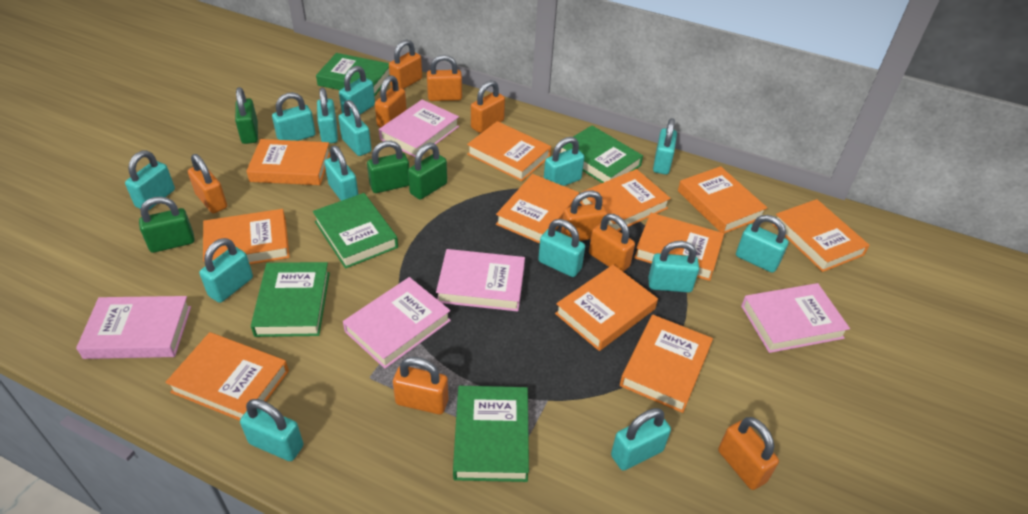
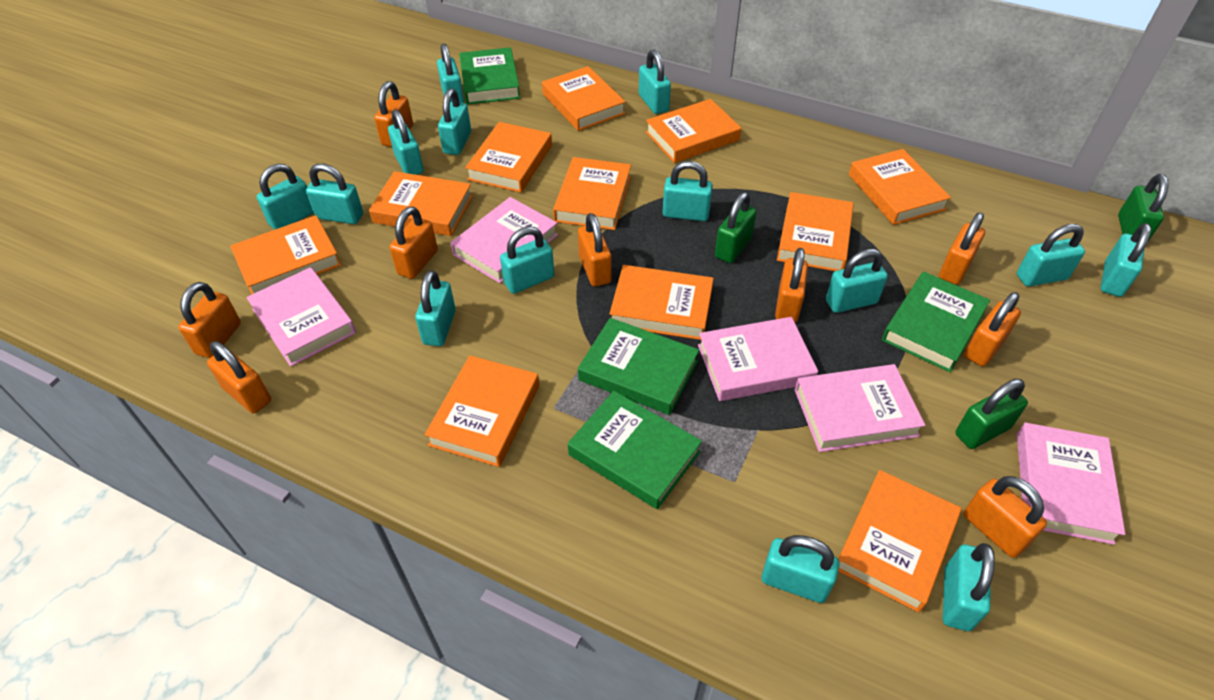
green book: 5 -> 4
green padlock: 4 -> 3

